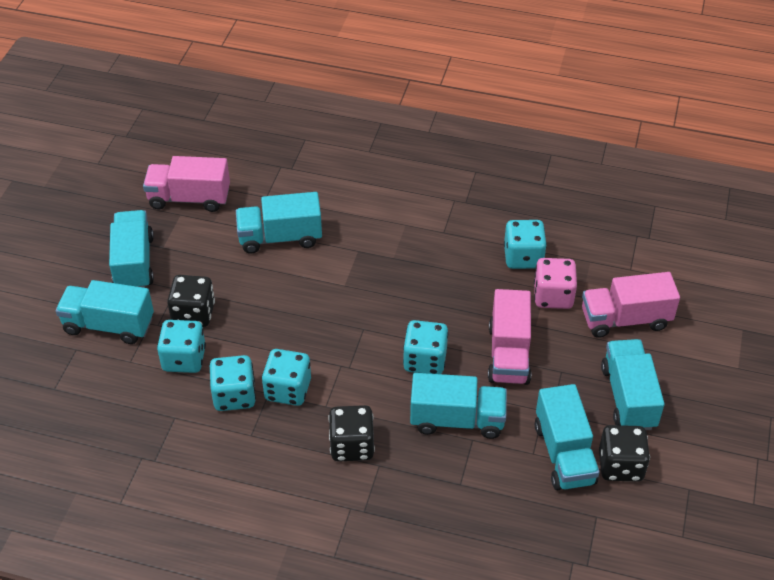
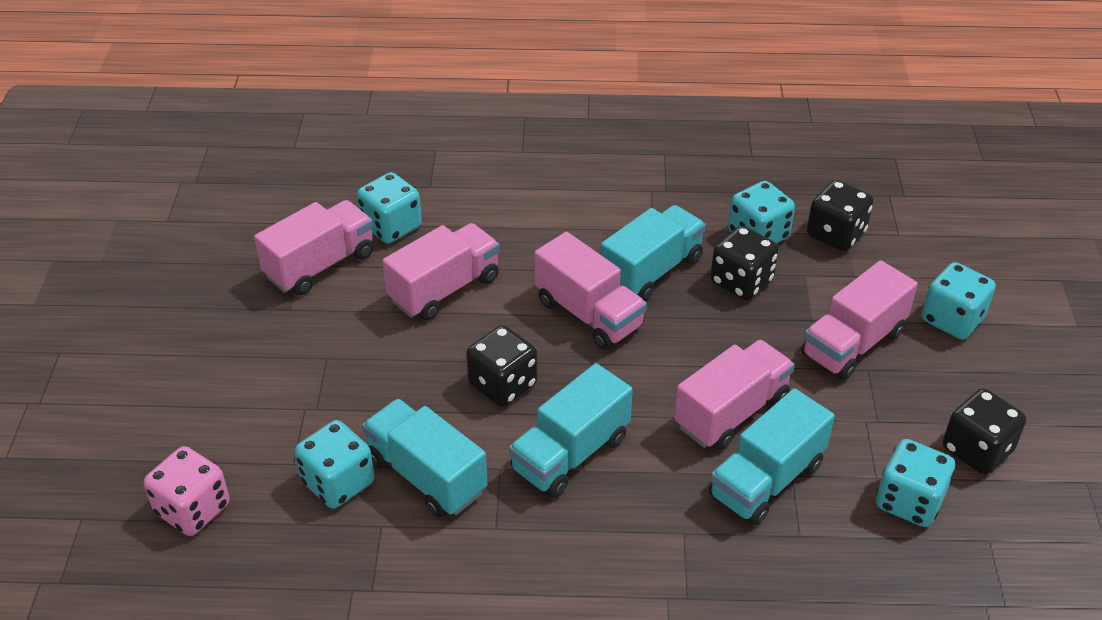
black dice: 3 -> 4
pink truck: 3 -> 5
turquoise truck: 6 -> 4

